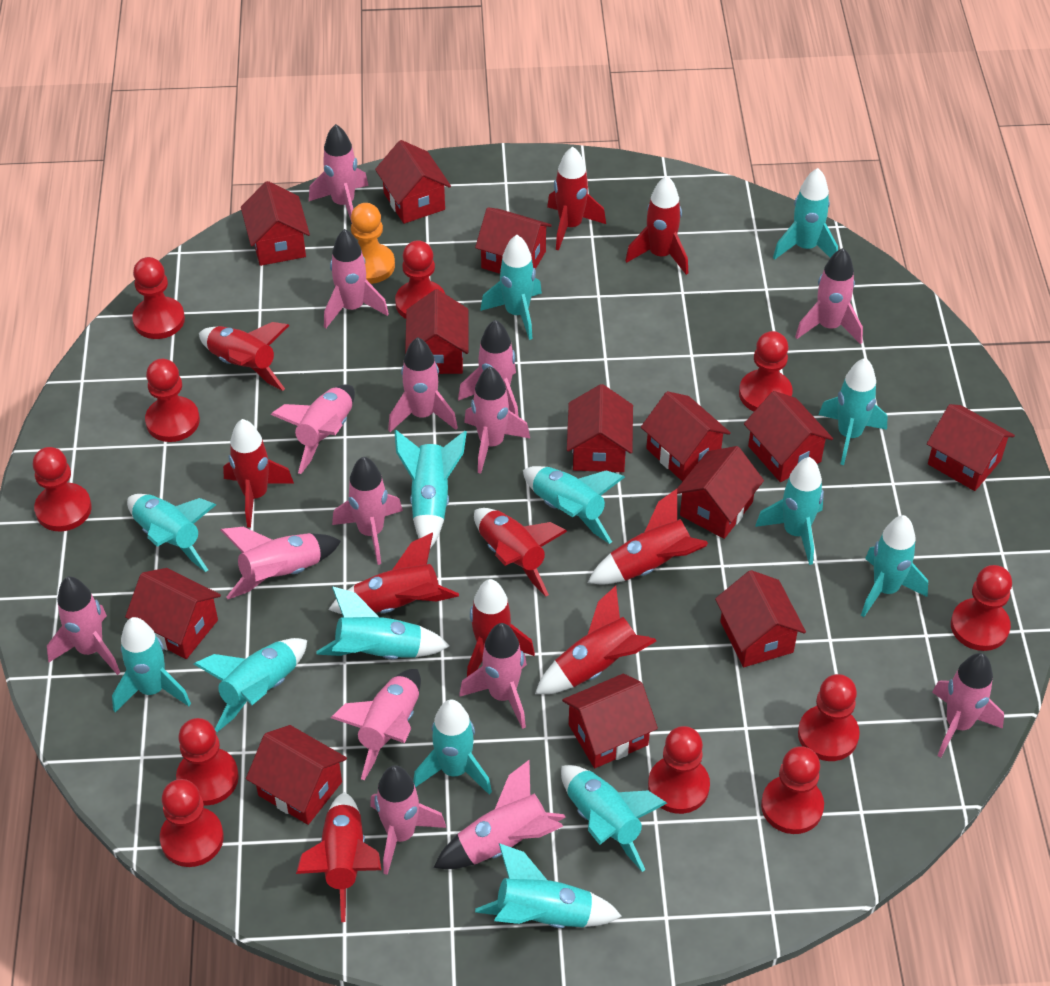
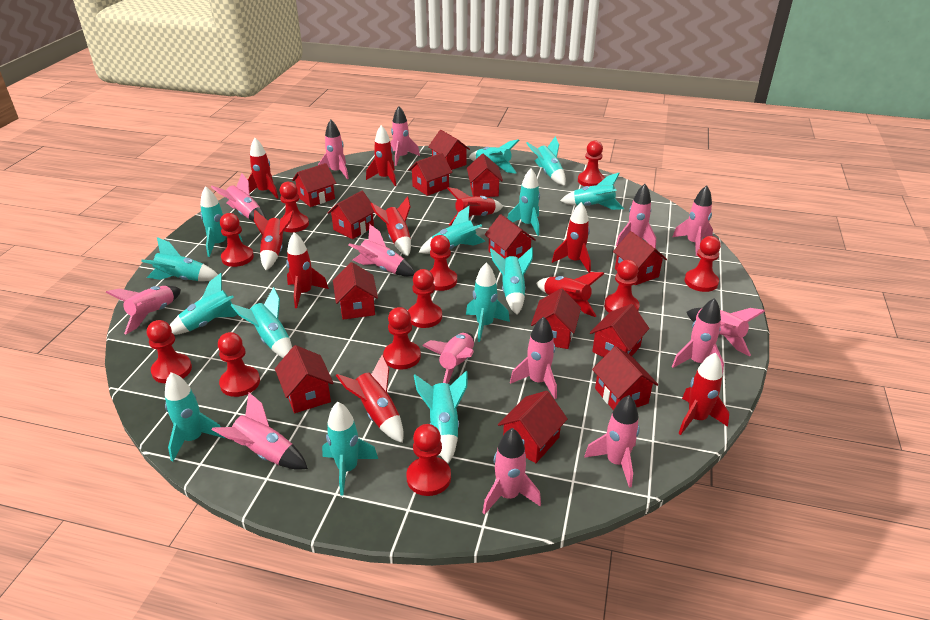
orange pawn: 1 -> 0
pink rocket: 15 -> 14

